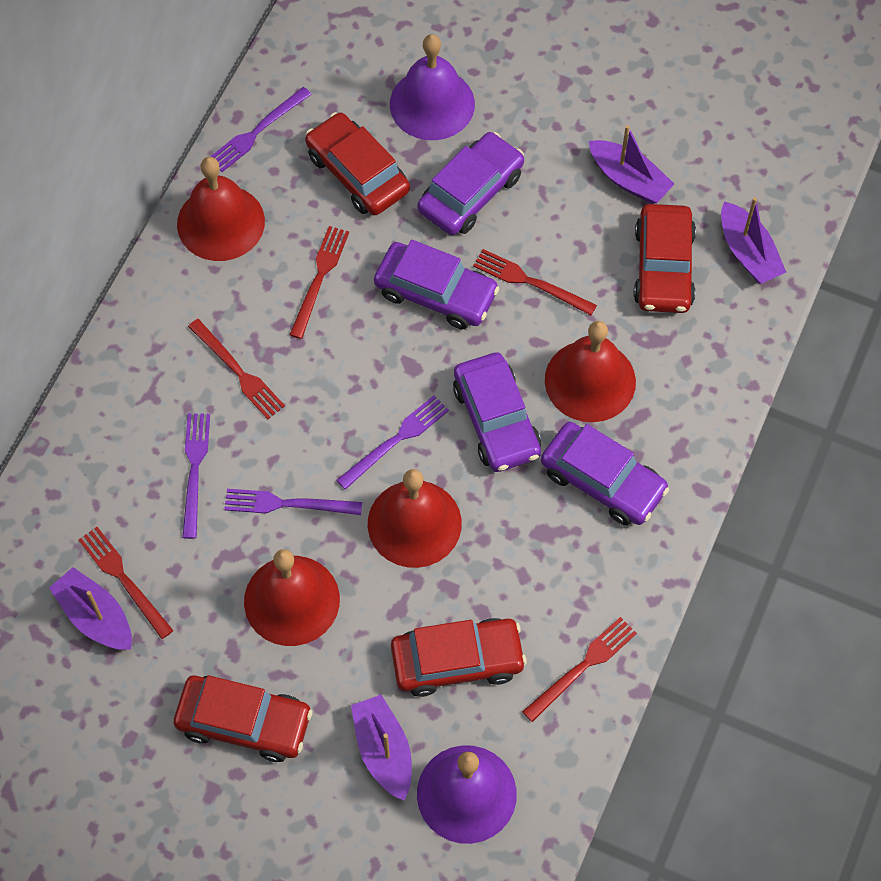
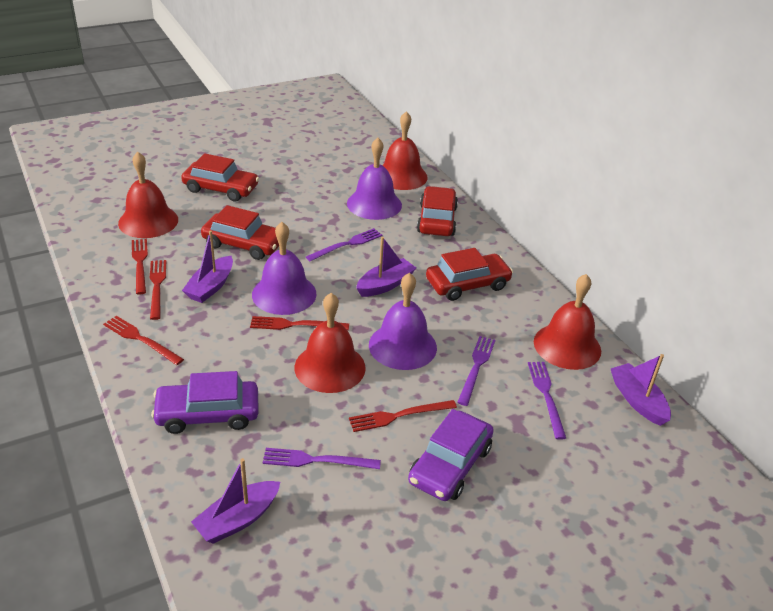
purple bell: 2 -> 3
purple car: 4 -> 2

